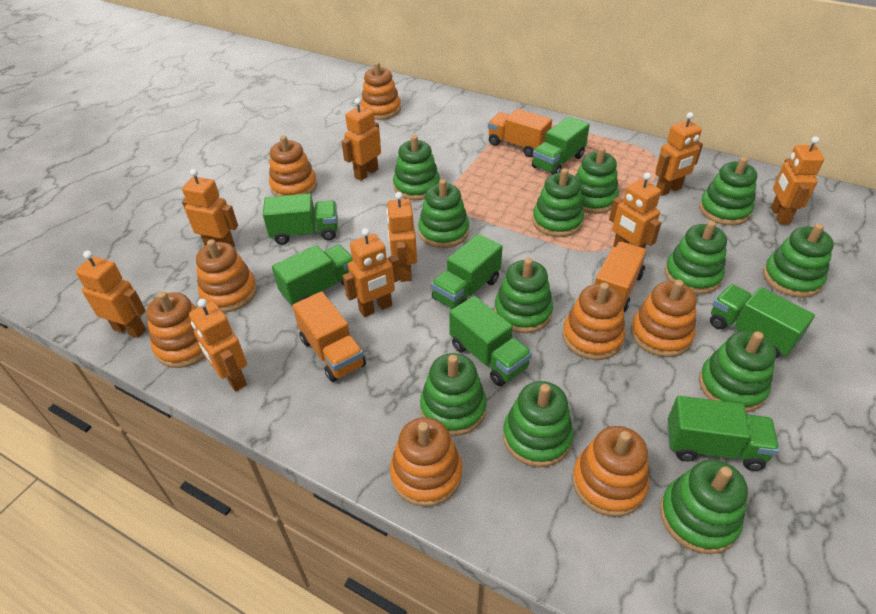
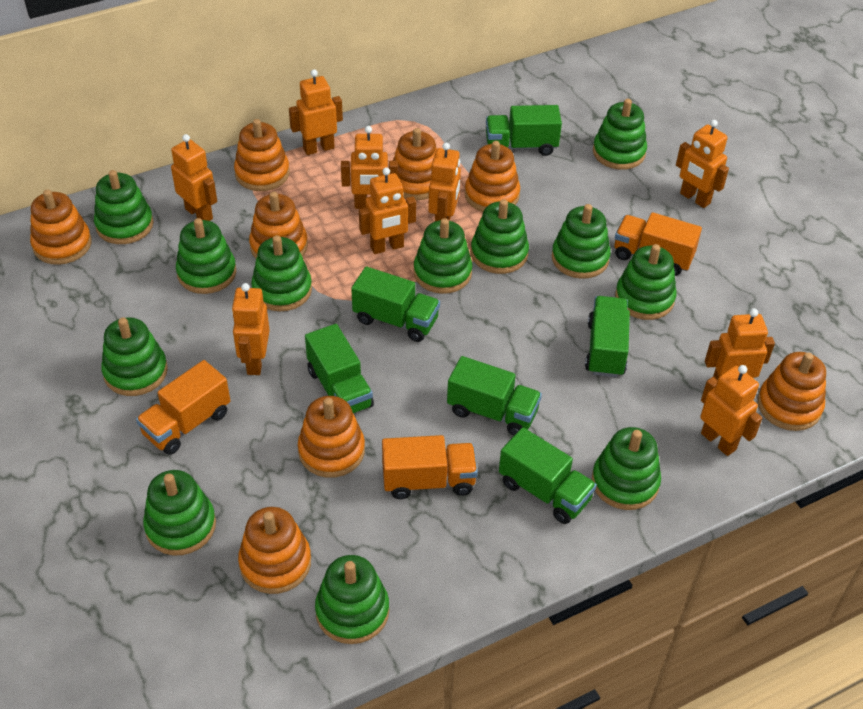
green truck: 7 -> 6

